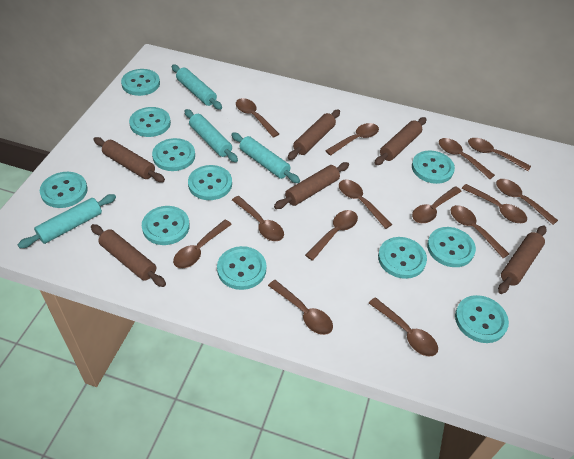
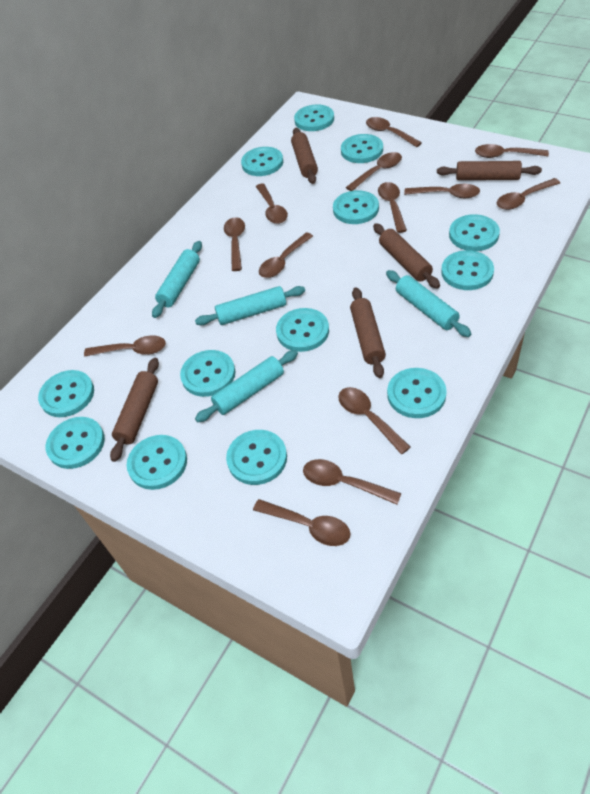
brown rolling pin: 6 -> 5
brown spoon: 14 -> 13
turquoise button: 11 -> 13

